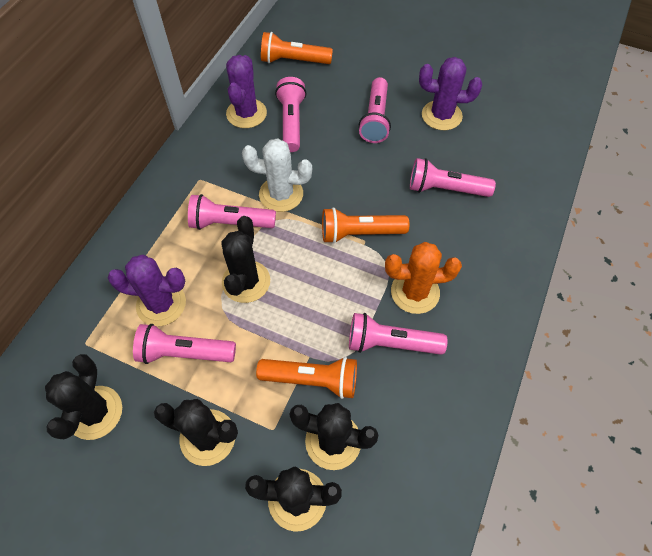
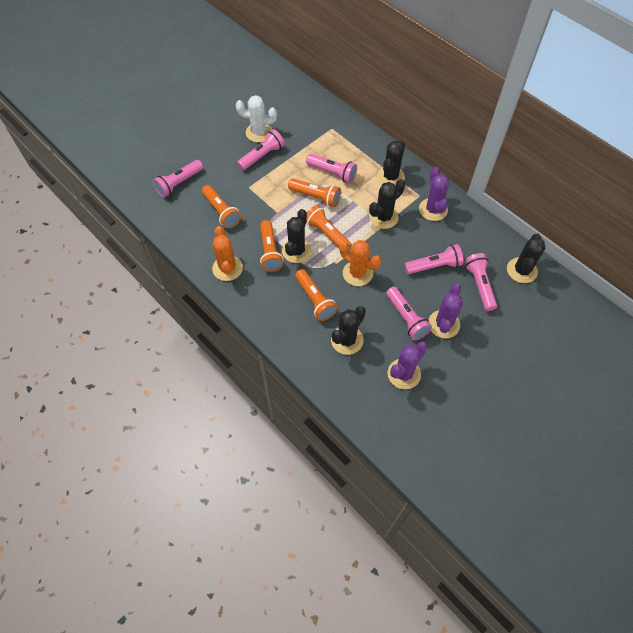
orange cactus: 1 -> 2
orange flashlight: 3 -> 5

